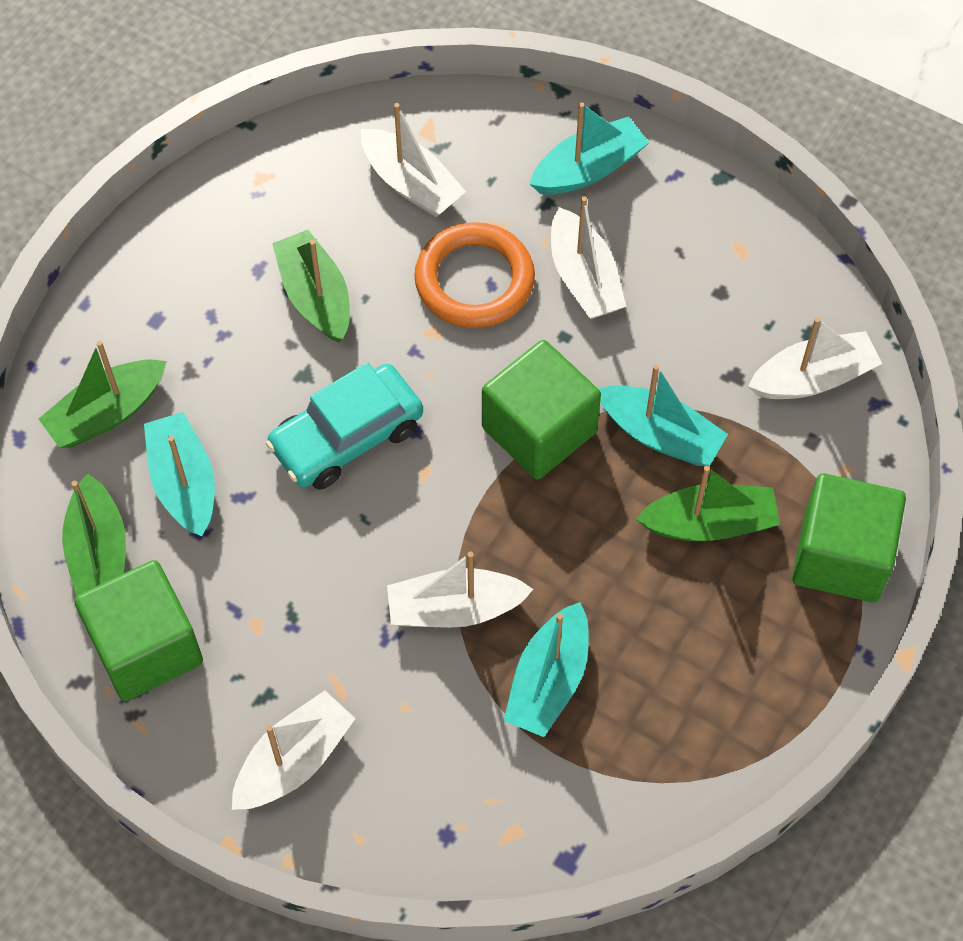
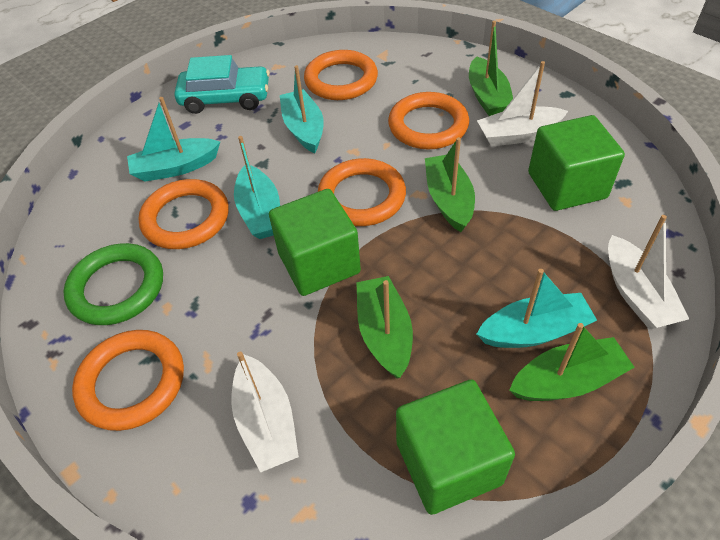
green ring: 0 -> 1
orange ring: 1 -> 5
white boat: 5 -> 3

